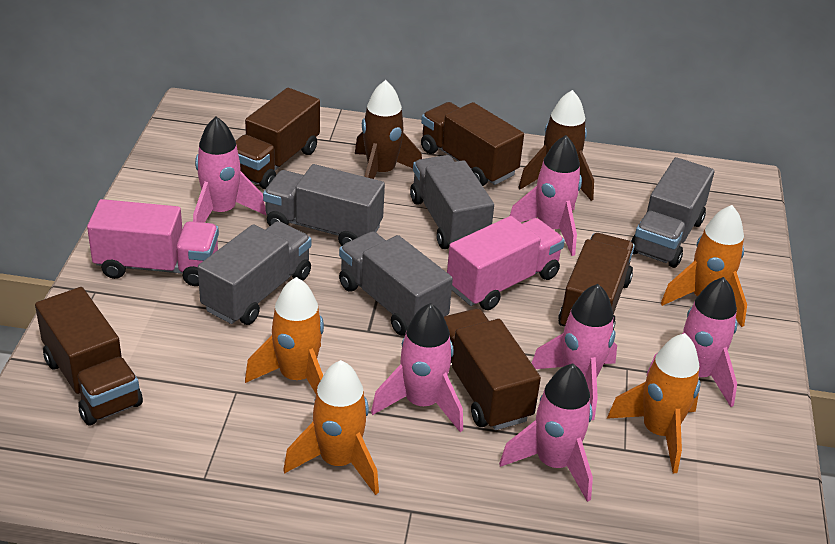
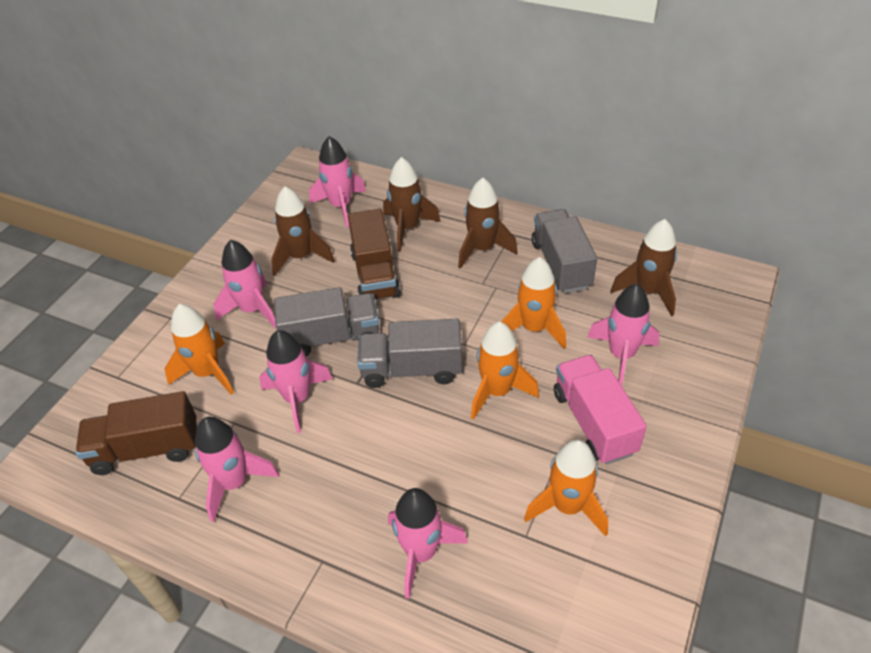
brown rocket: 2 -> 4
brown truck: 5 -> 2
grey truck: 5 -> 3
pink truck: 2 -> 1

